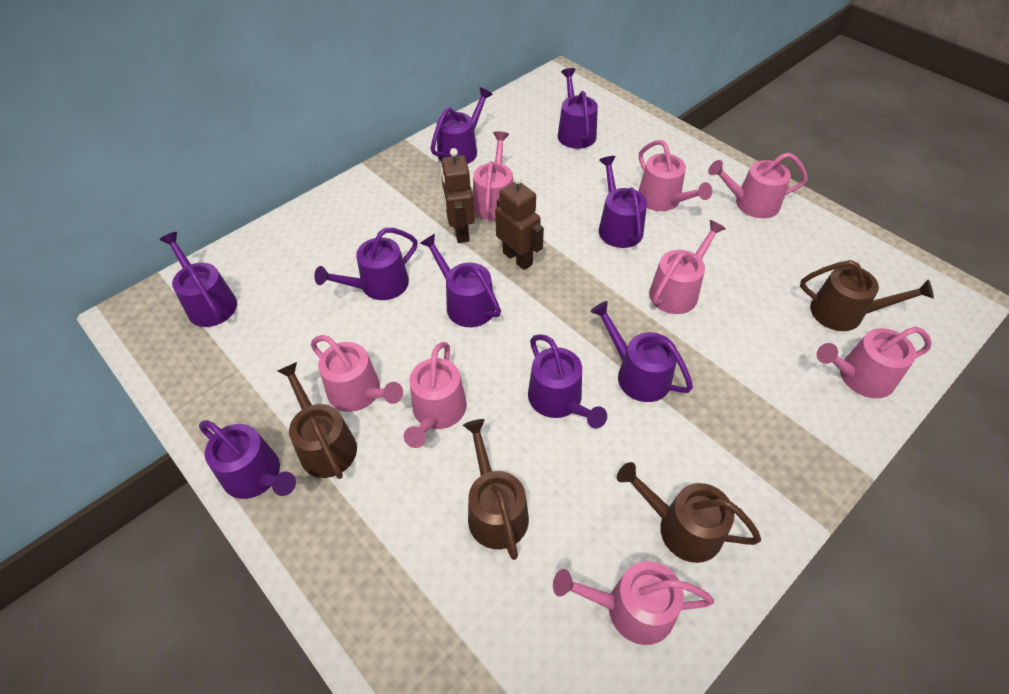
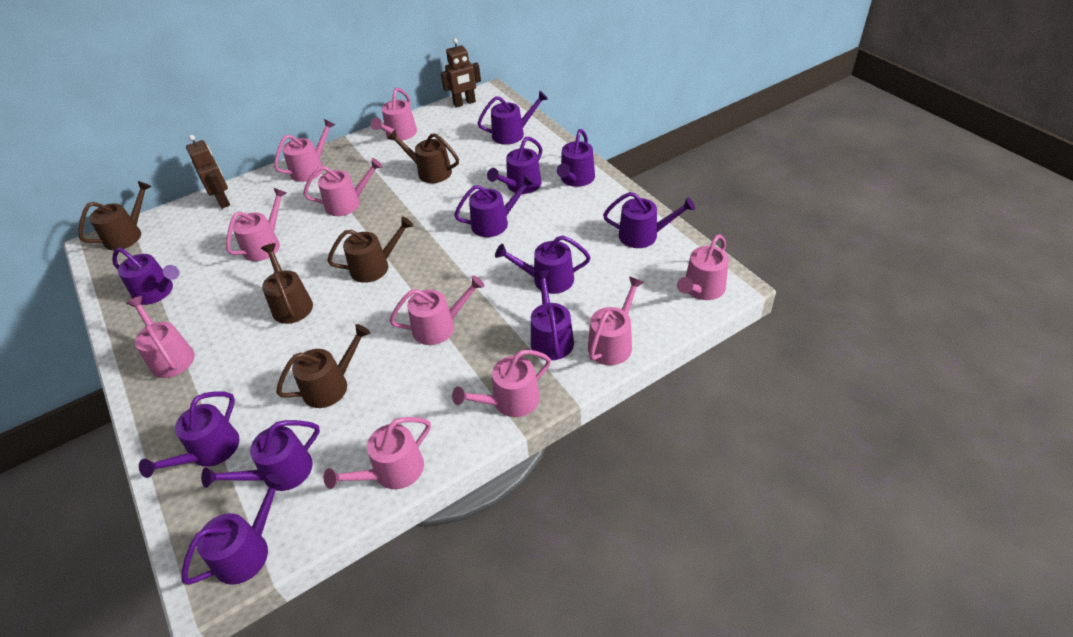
brown watering can: 4 -> 5
pink watering can: 8 -> 10
purple watering can: 9 -> 11

